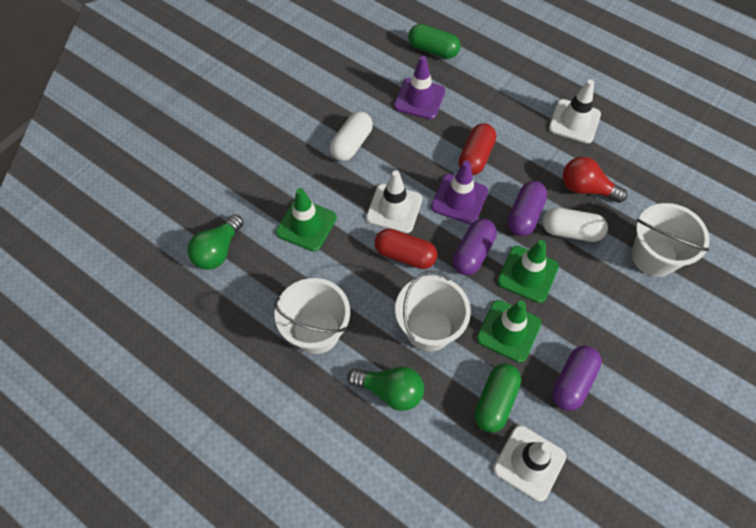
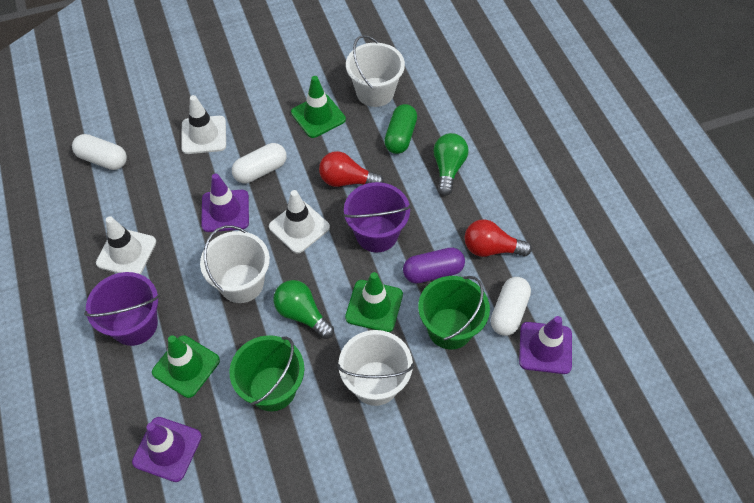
green bucket: 0 -> 2
green capsule: 2 -> 1
purple bucket: 0 -> 2
purple capsule: 3 -> 1
purple traffic cone: 2 -> 3
red capsule: 2 -> 0
red light bulb: 1 -> 2
white capsule: 2 -> 3

